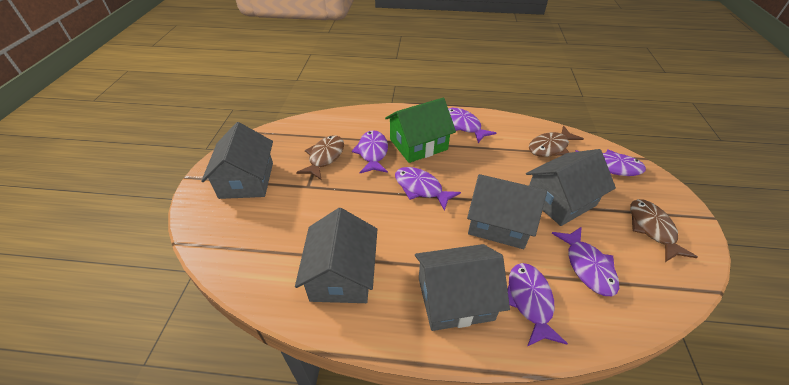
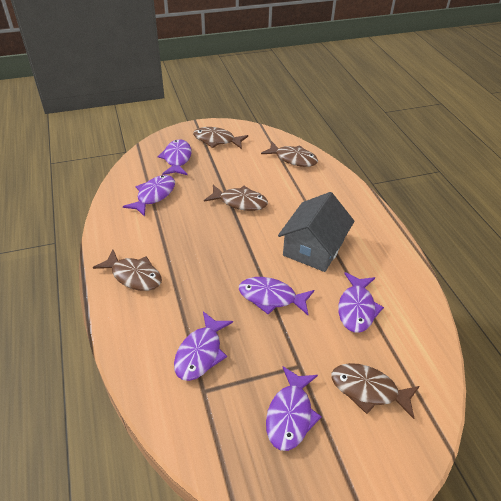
brown fish: 3 -> 5
green house: 1 -> 0
grey house: 5 -> 1

